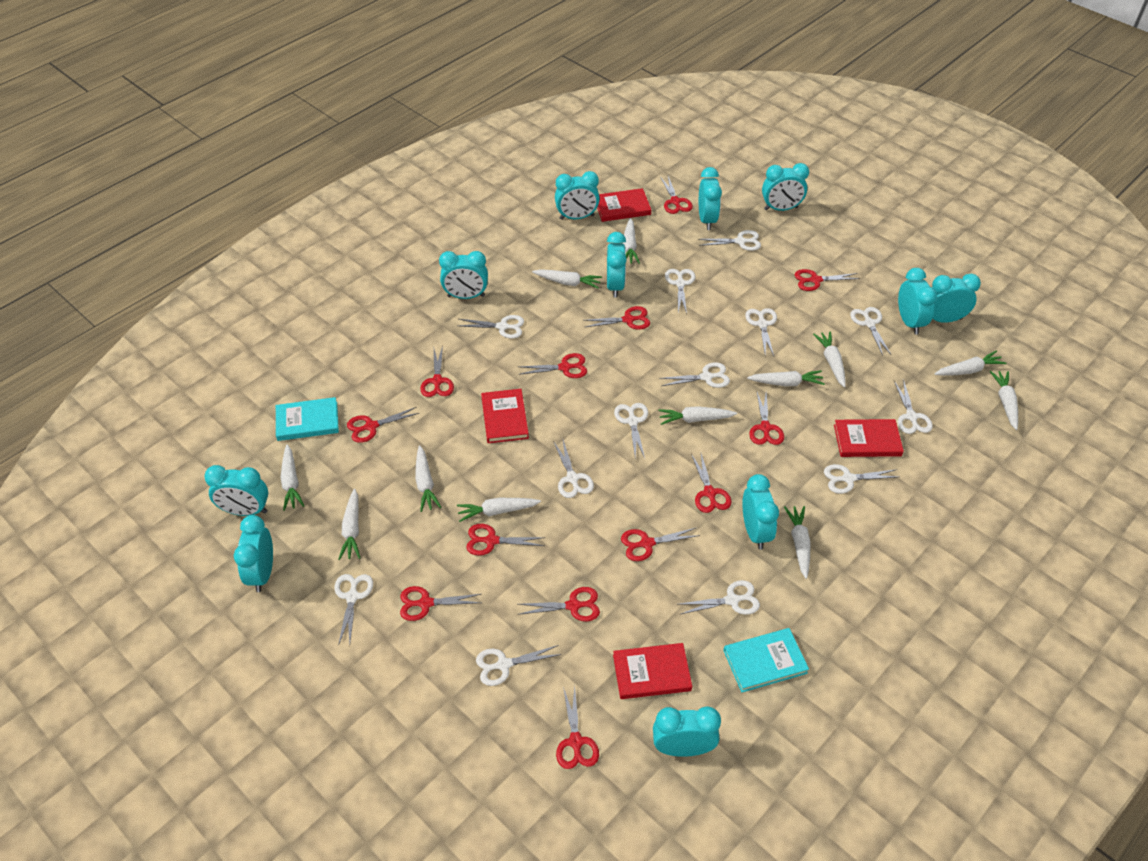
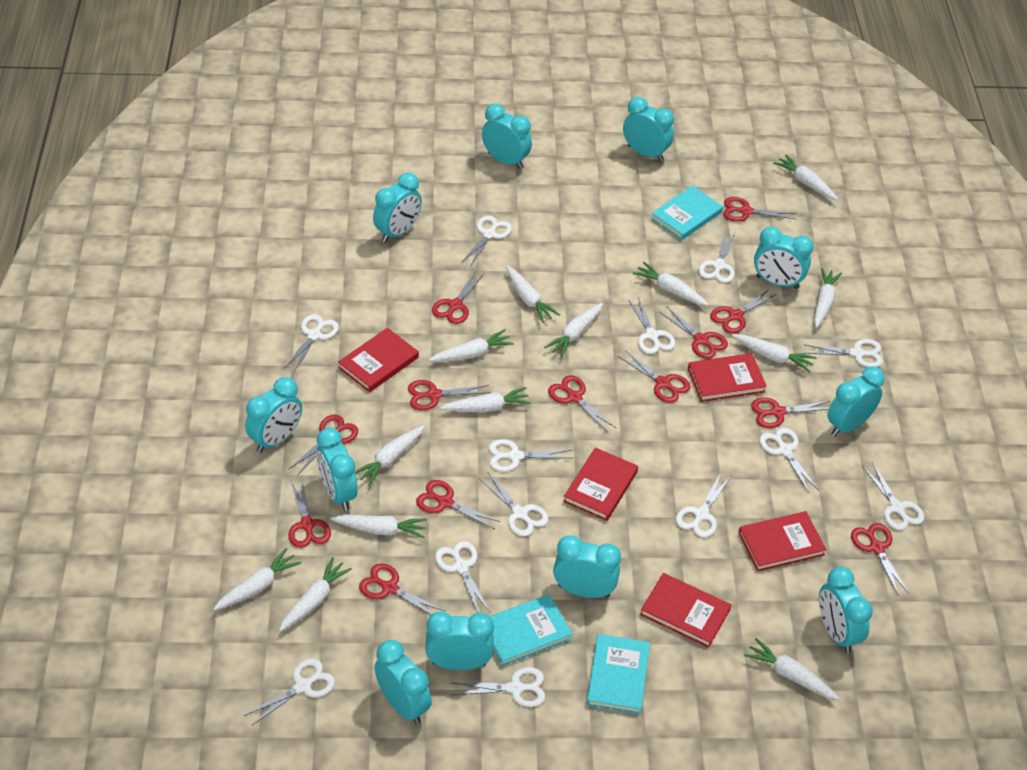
red book: 4 -> 5
turquoise book: 2 -> 3
white carrot: 12 -> 13

